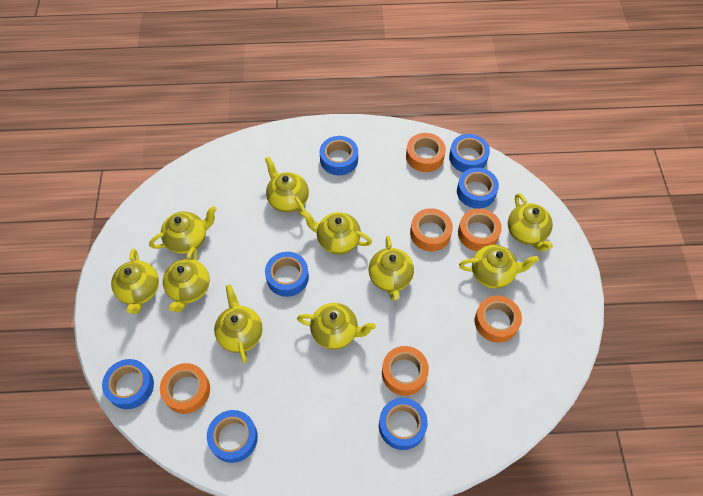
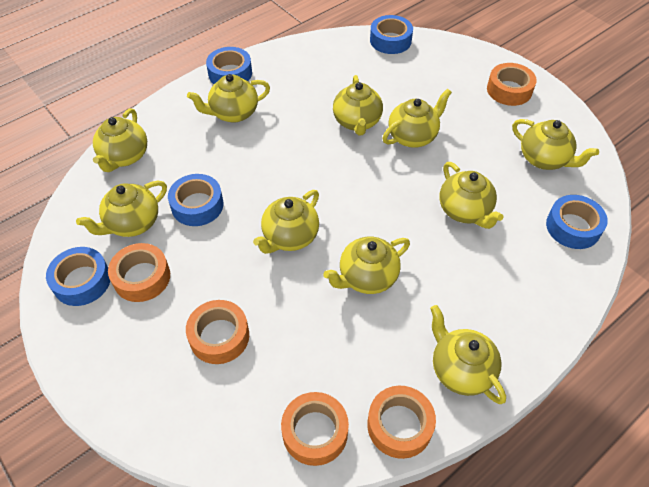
blue tape: 7 -> 5
orange tape: 6 -> 5

